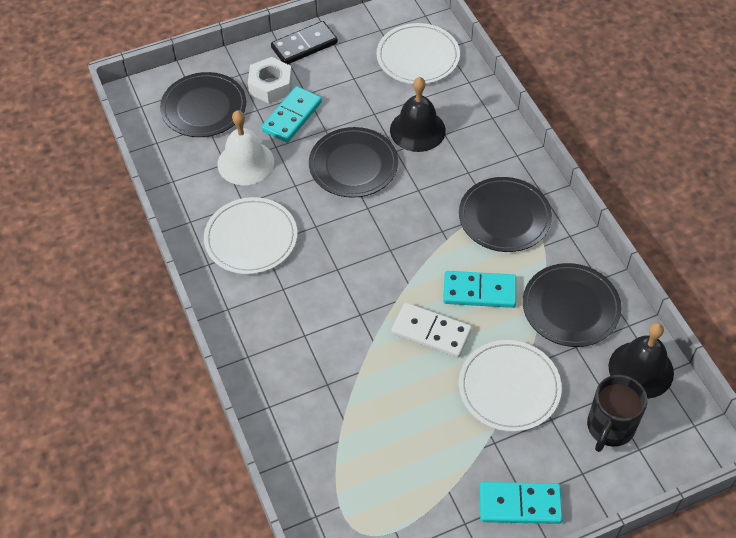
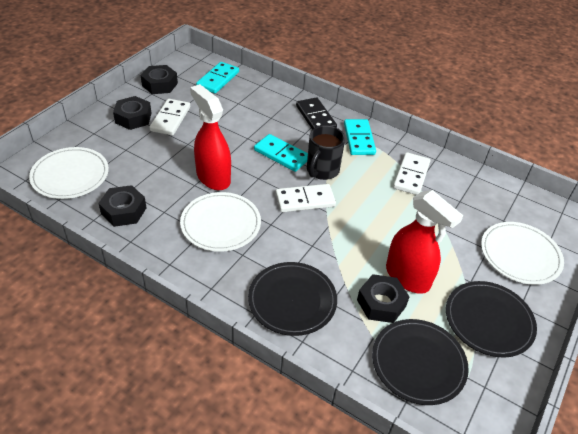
black bell: 2 -> 0
black nut: 0 -> 4
black plate: 4 -> 3
red spray bottle: 0 -> 2
white bell: 1 -> 0
white domino: 1 -> 3
white nut: 1 -> 0

